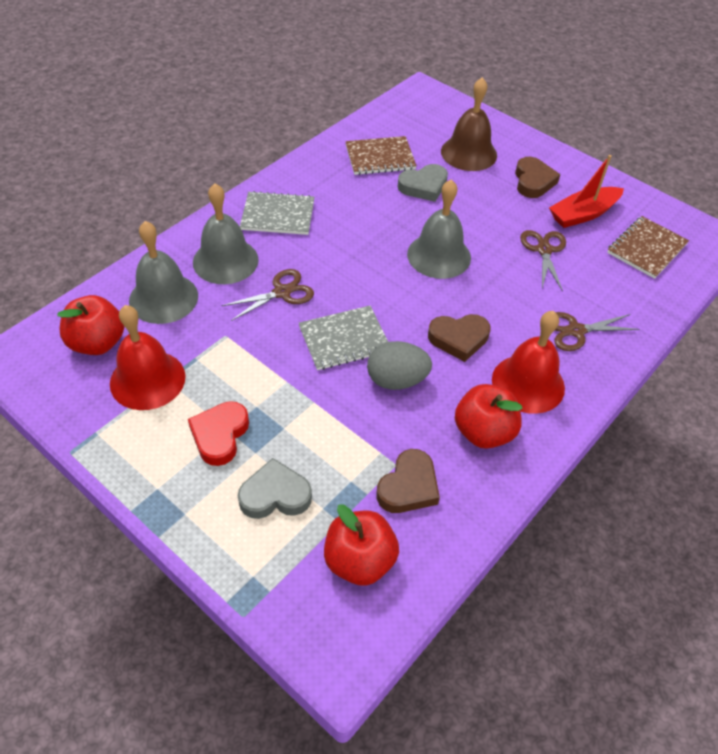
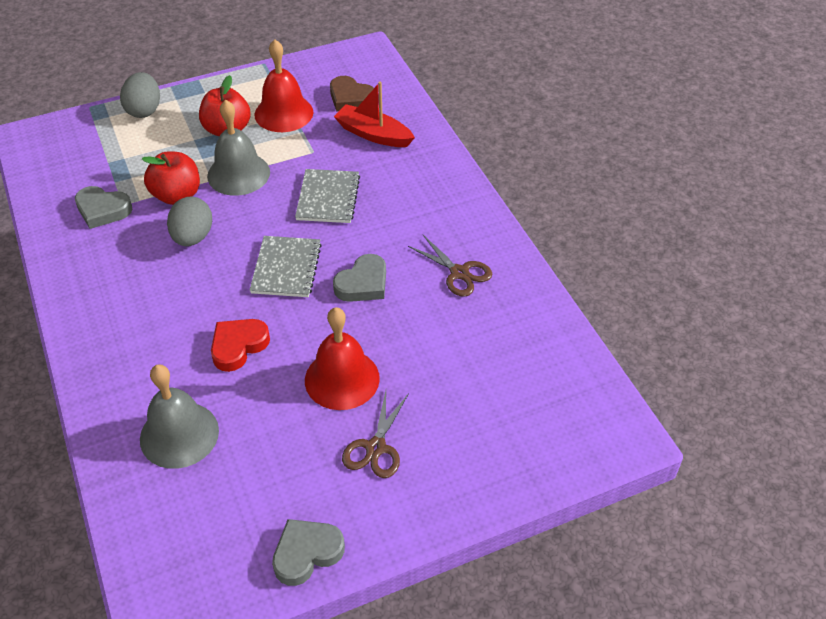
brown bell: 1 -> 0
brown heart: 3 -> 1
brown notebook: 2 -> 0
brown scissors: 3 -> 2
grey bell: 3 -> 2
grey egg: 1 -> 2
grey heart: 2 -> 3
red apple: 3 -> 2

